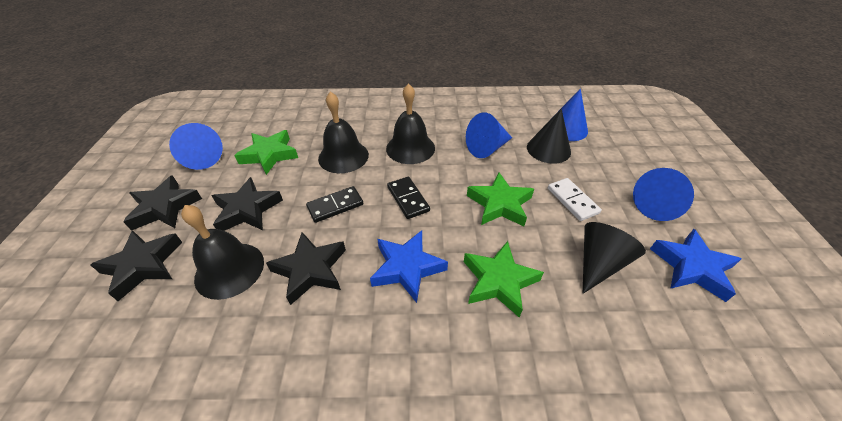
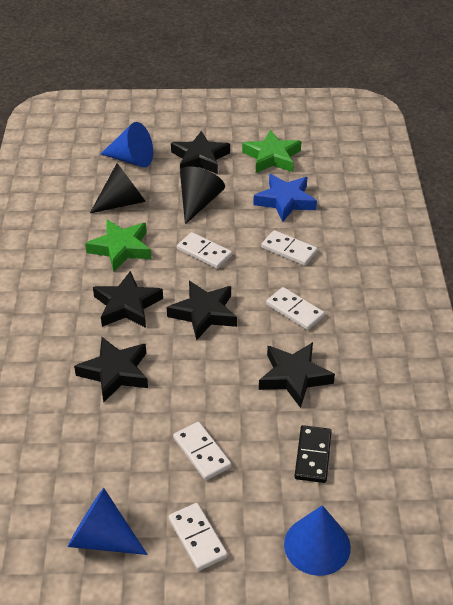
black bell: 3 -> 0
black domino: 2 -> 1
black star: 4 -> 5
blue cone: 4 -> 3
blue star: 2 -> 1
green star: 3 -> 2
white domino: 1 -> 5

